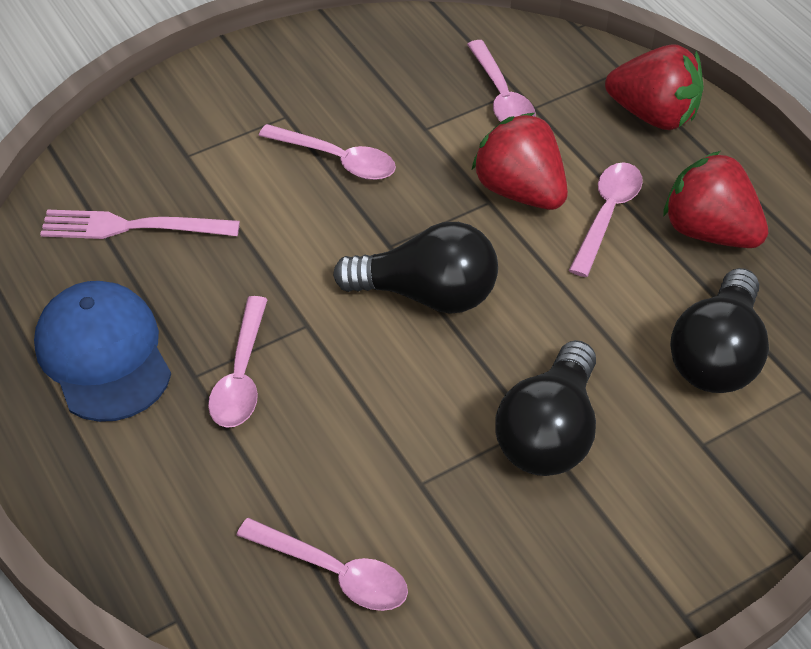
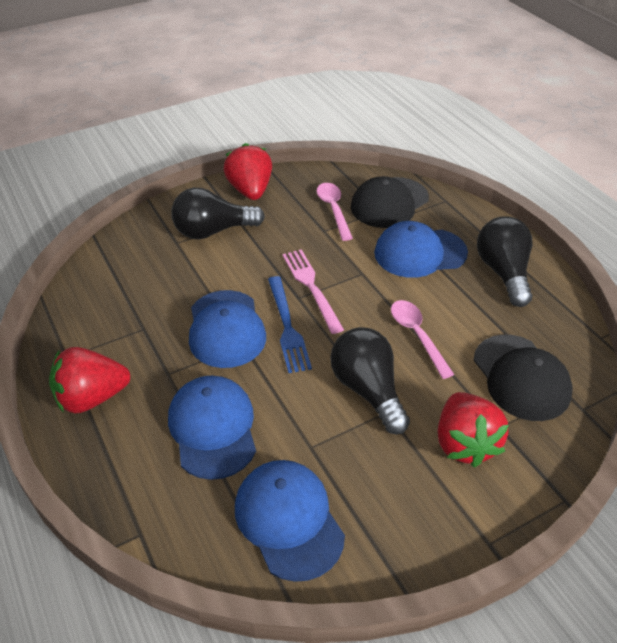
black cap: 0 -> 2
blue cap: 1 -> 4
blue fork: 0 -> 1
pink spoon: 5 -> 2

